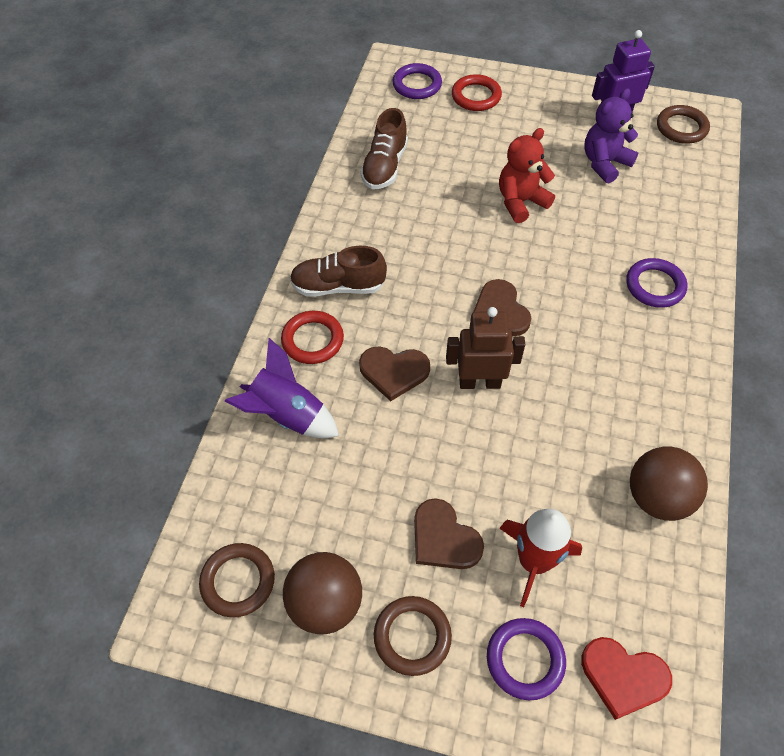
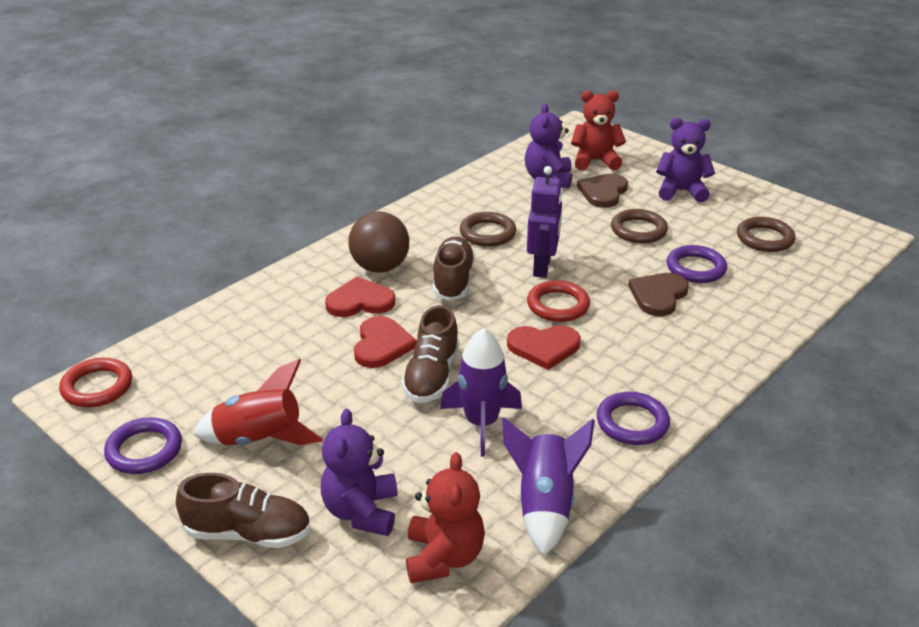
brown ball: 2 -> 1
brown heart: 3 -> 2
brown robot: 1 -> 0
brown shoe: 2 -> 3
purple rocket: 1 -> 2
purple teddy bear: 1 -> 3
red heart: 1 -> 3
red teddy bear: 1 -> 2

